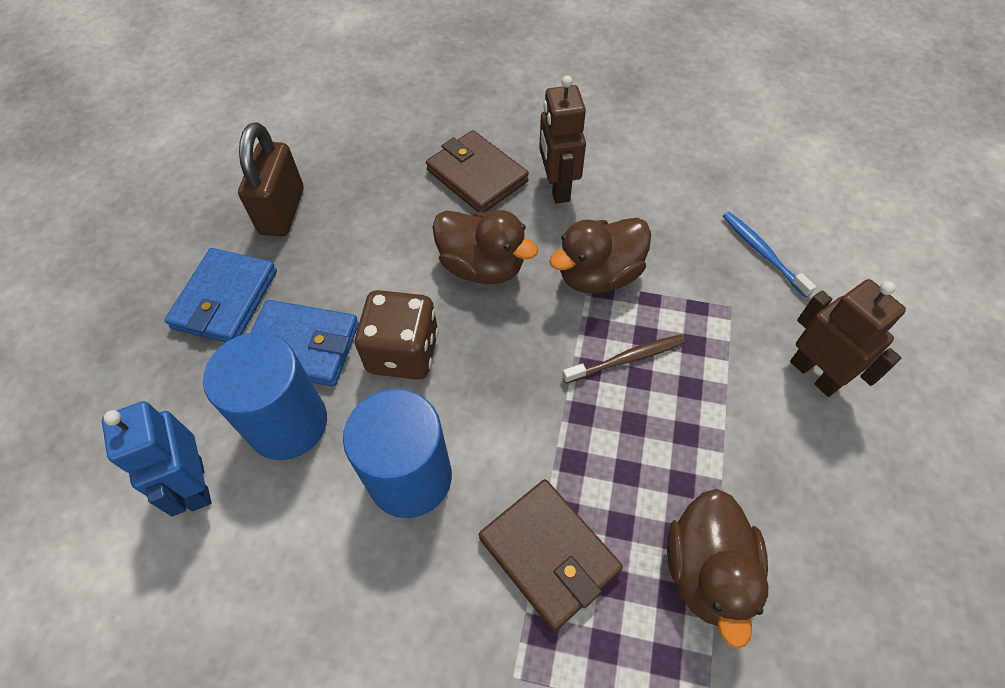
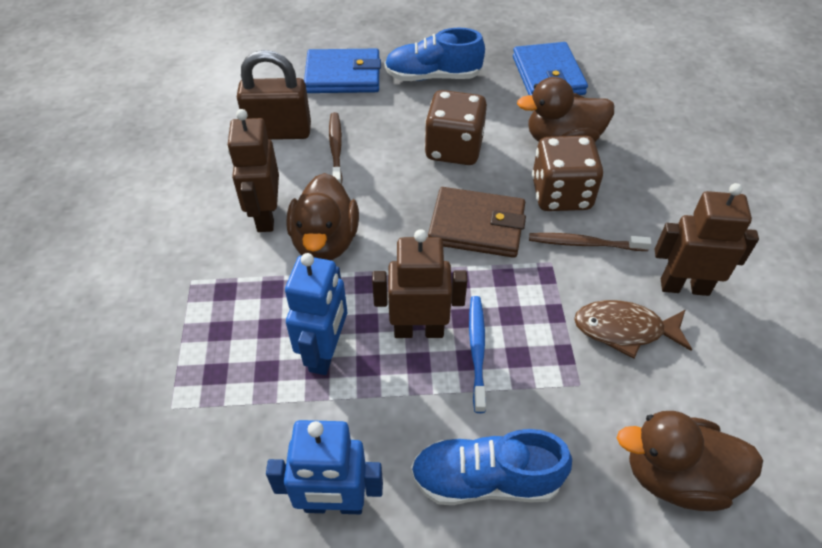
blue cylinder: 2 -> 0
blue robot: 1 -> 2
blue shoe: 0 -> 2
brown dice: 1 -> 2
brown fish: 0 -> 1
brown robot: 2 -> 3
brown toothbrush: 1 -> 2
brown wallet: 2 -> 1

